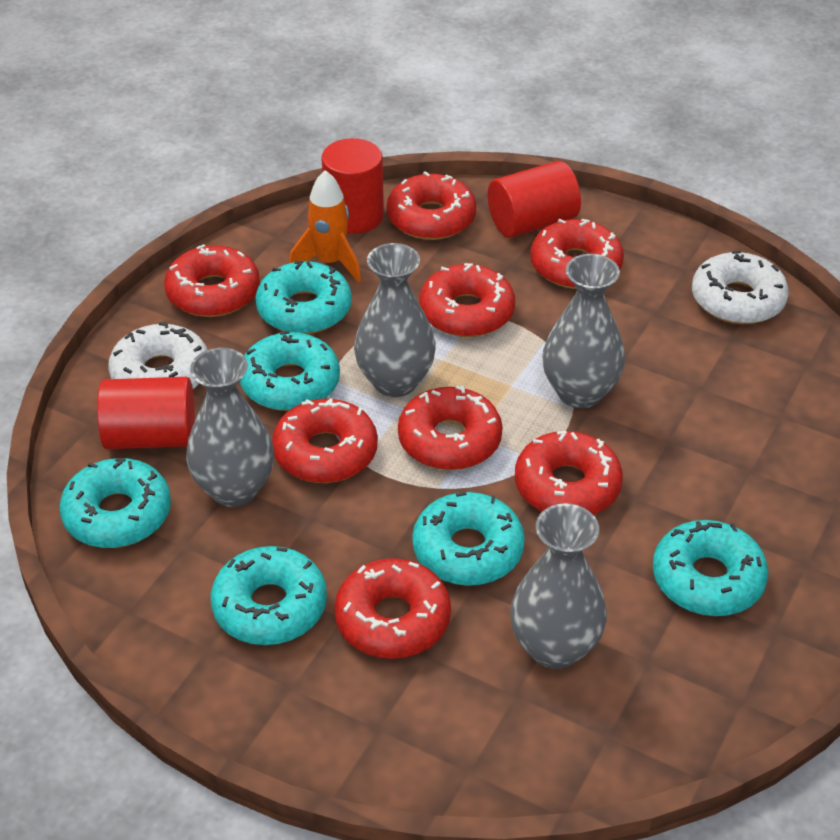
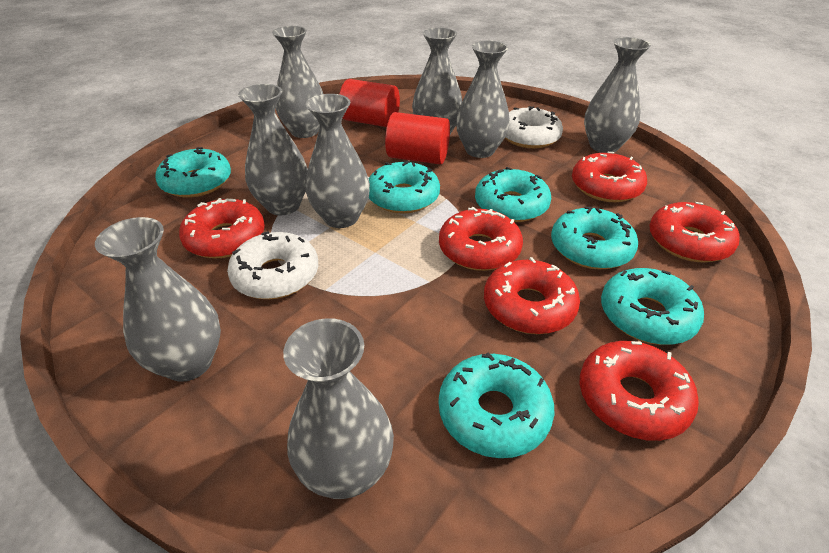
grey vase: 4 -> 8
orange rocket: 1 -> 0
red cylinder: 3 -> 2
red donut: 8 -> 6

